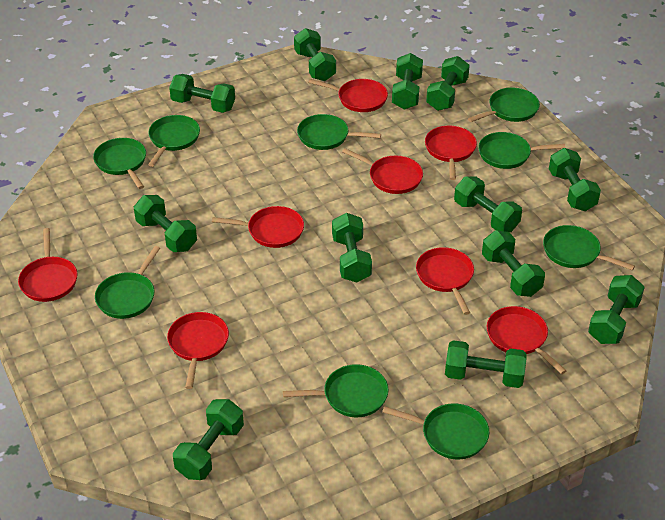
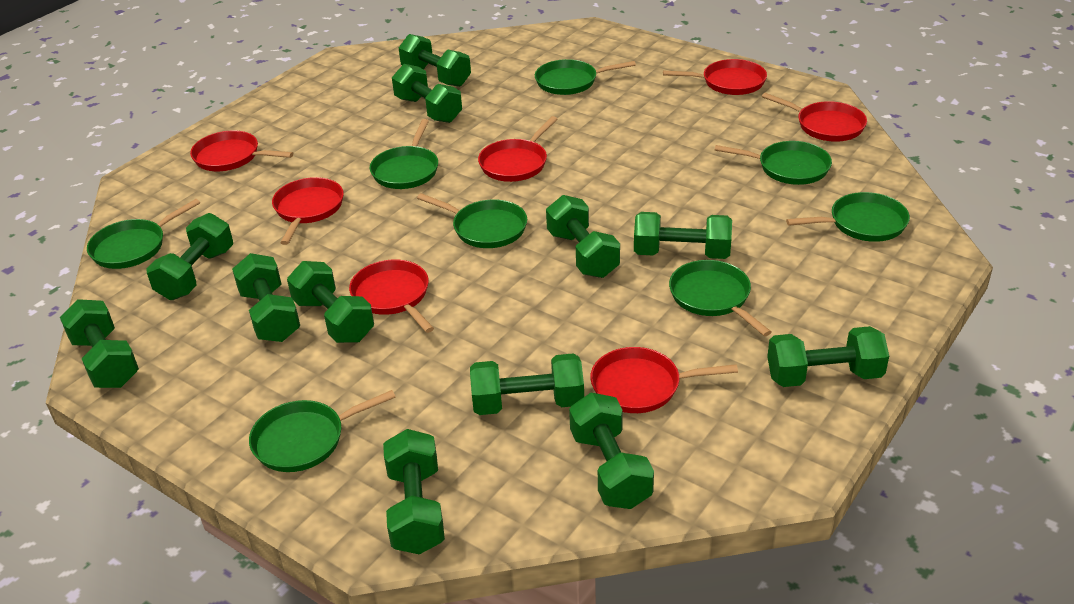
green pan: 9 -> 8
red pan: 8 -> 7

